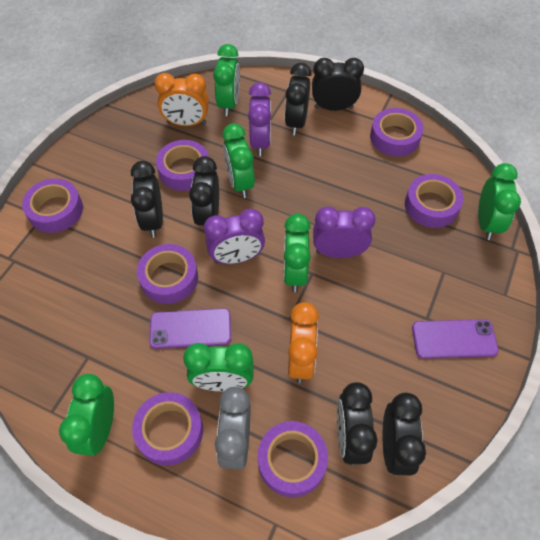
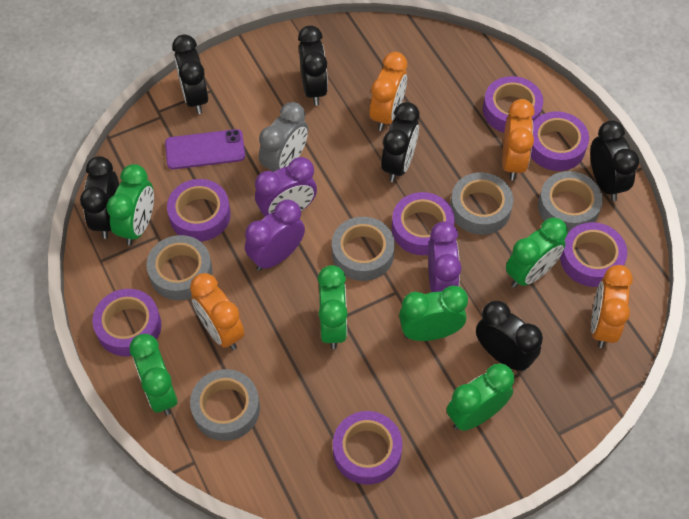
grey tape: 0 -> 5
orange clock: 2 -> 4
purple phone: 2 -> 1

